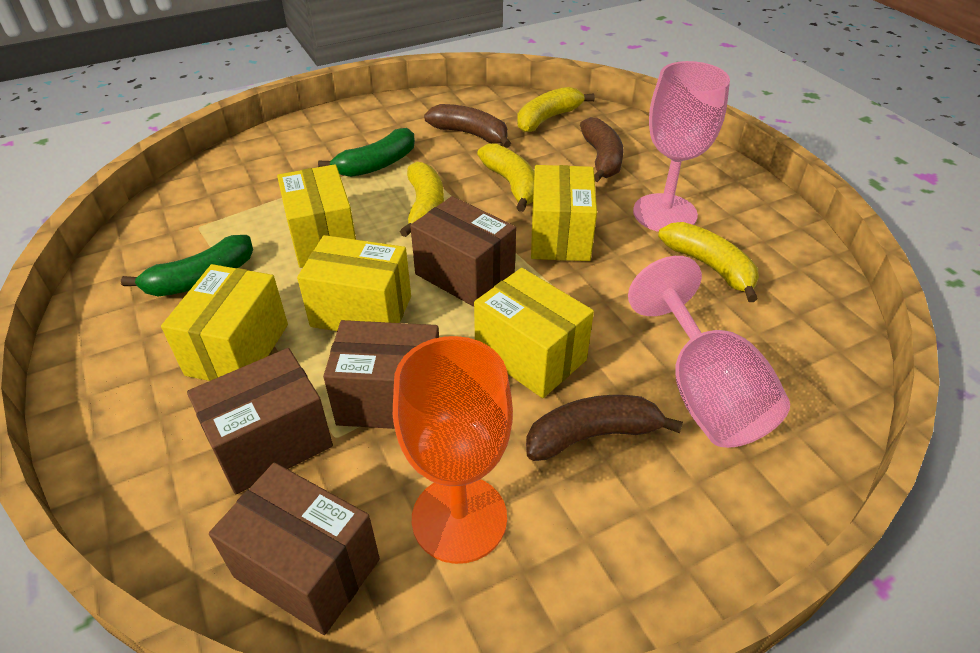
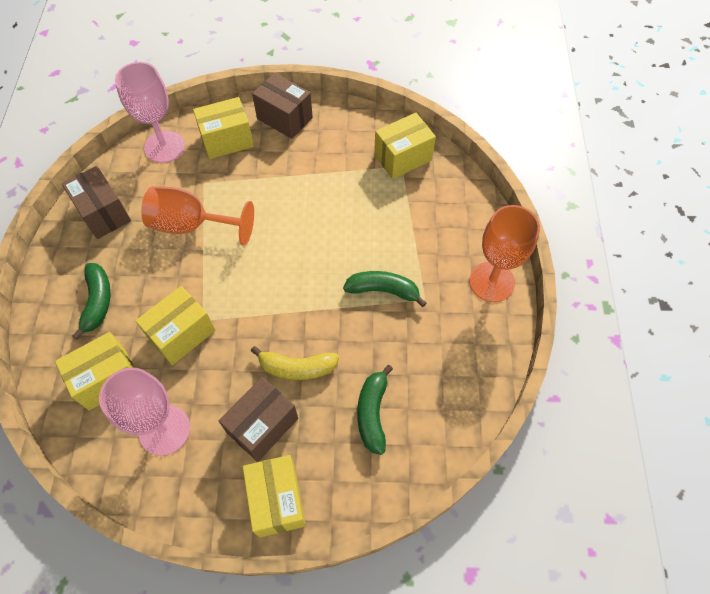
brown banana: 3 -> 0
brown box: 4 -> 3
green banana: 2 -> 3
orange goblet: 1 -> 2
yellow banana: 4 -> 1

